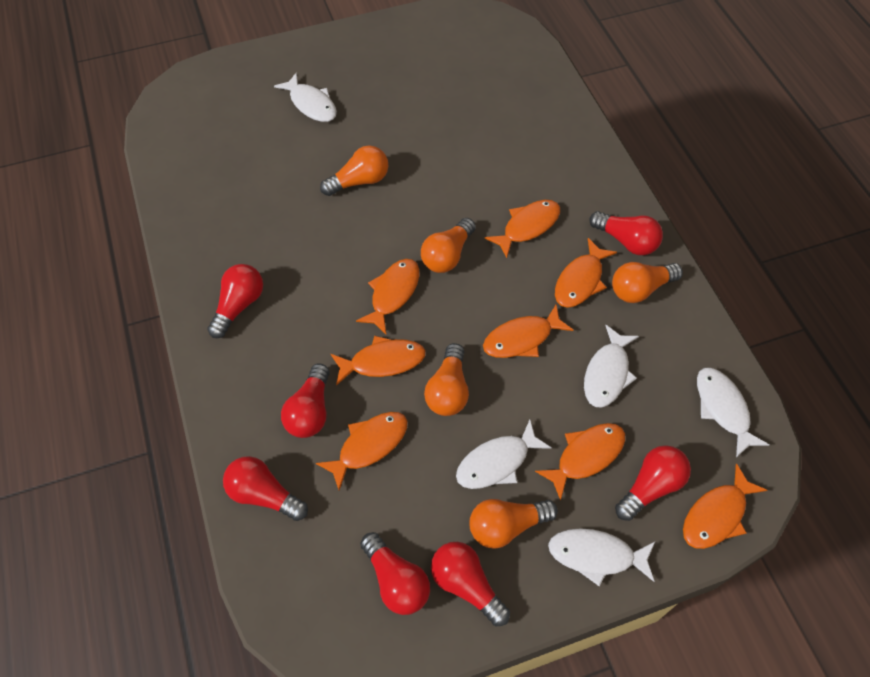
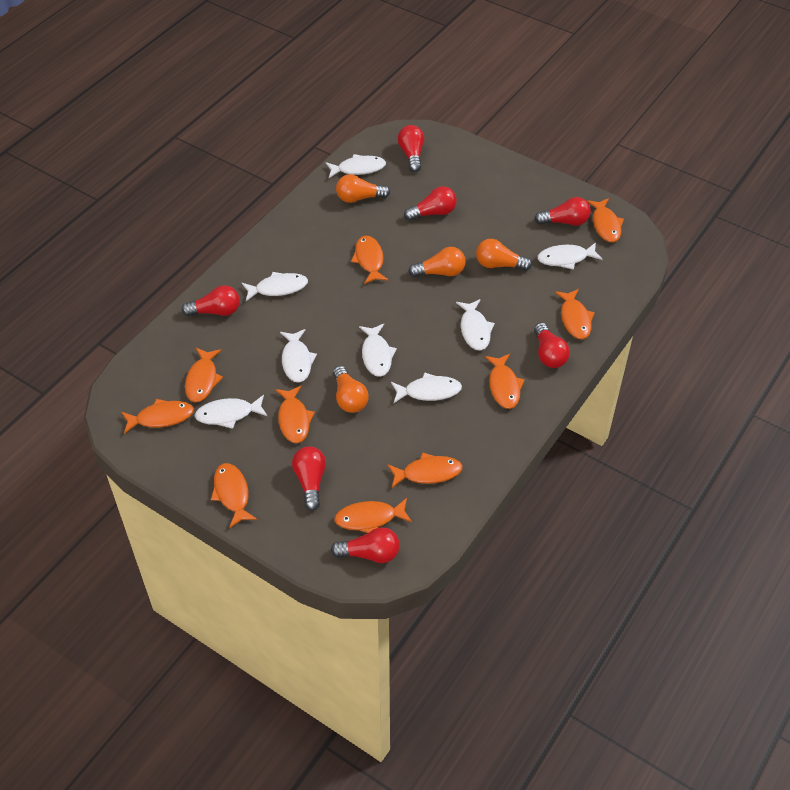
orange fish: 8 -> 10
orange light bulb: 5 -> 4
white fish: 5 -> 8

